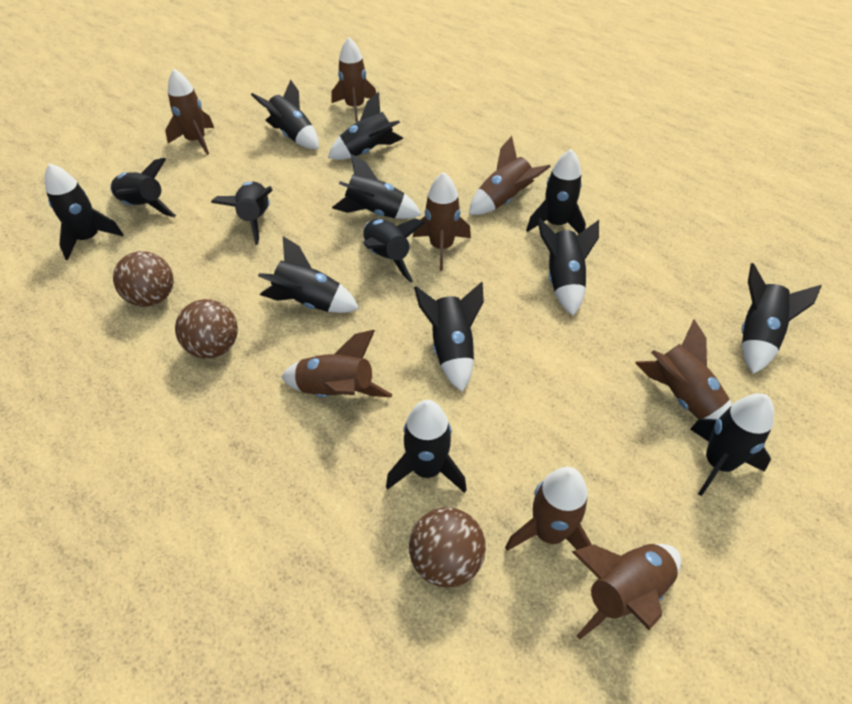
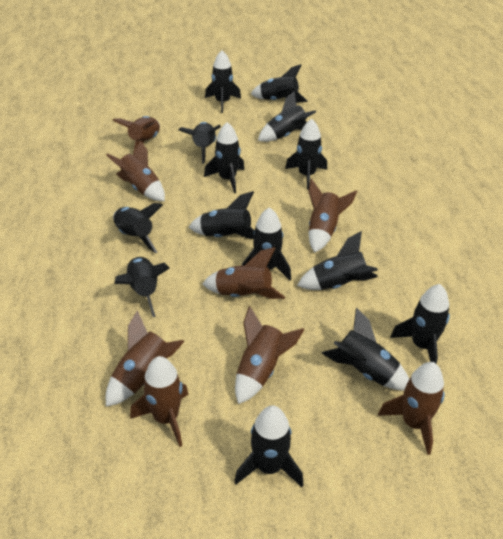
brown ball: 3 -> 0

